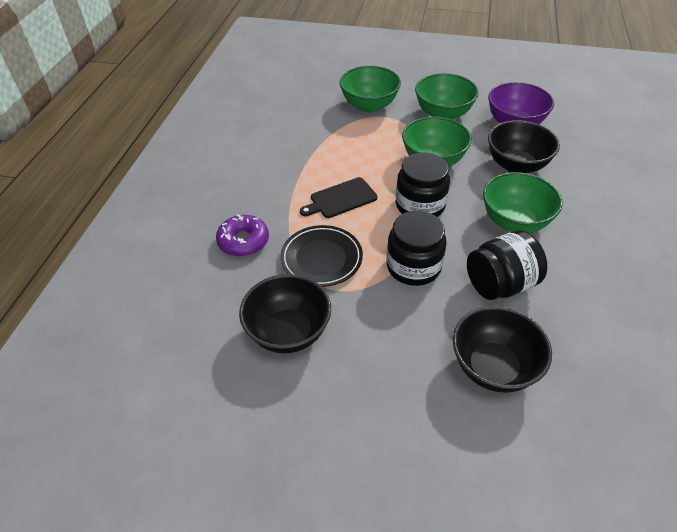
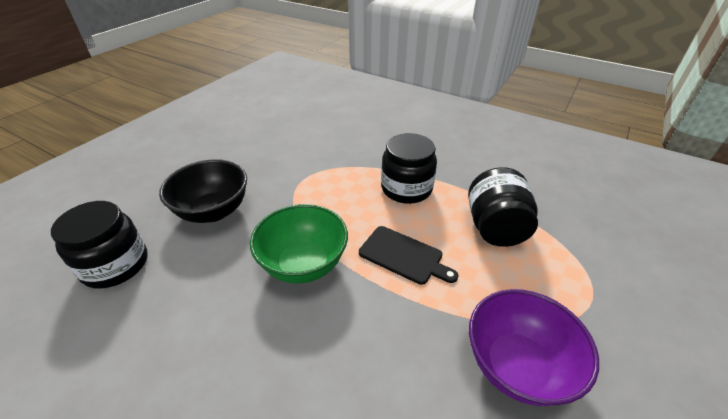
black bowl: 3 -> 1
black plate: 1 -> 0
green bowl: 4 -> 1
purple donut: 1 -> 0

